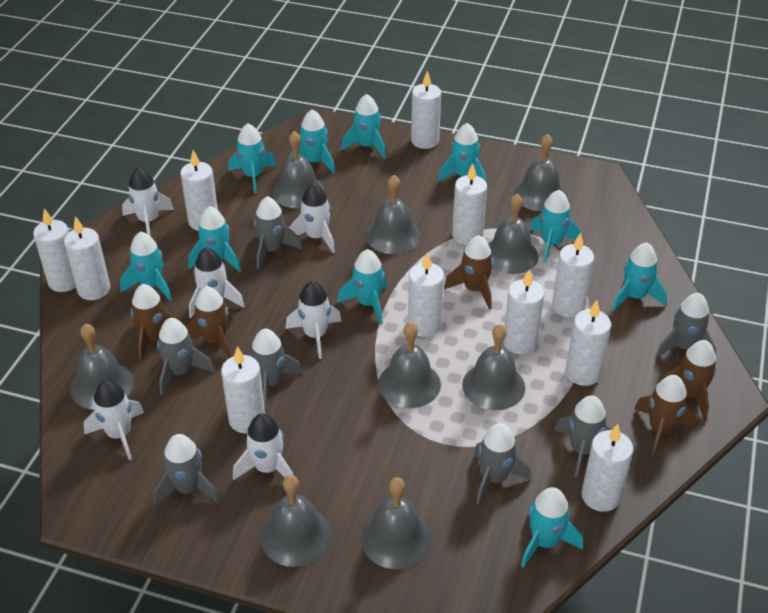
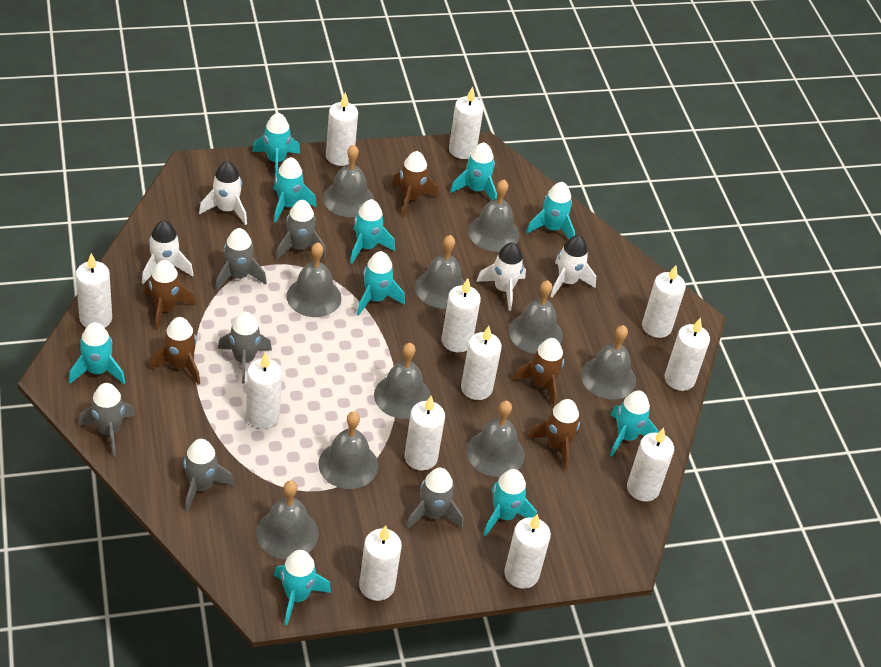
grey bell: 9 -> 10
grey rocket: 7 -> 6
white candle: 11 -> 12
white rocket: 6 -> 4

